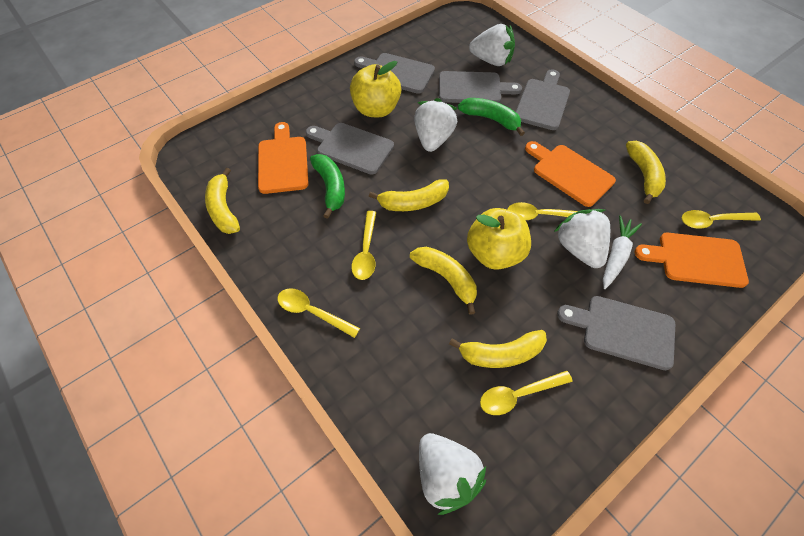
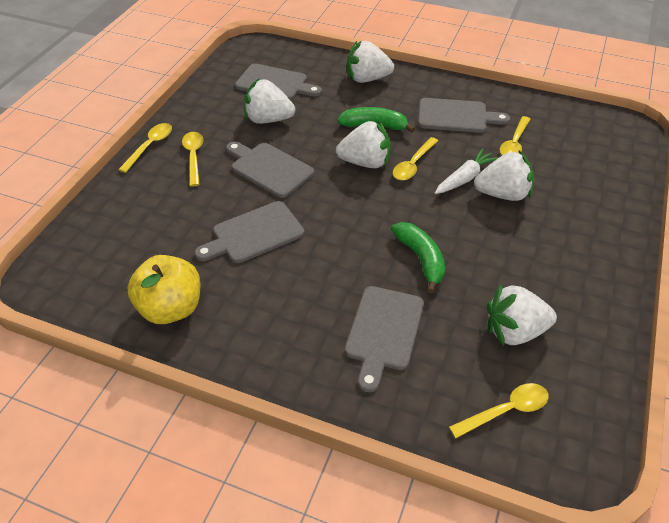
orange cutting board: 3 -> 0
white strawberry: 4 -> 5
yellow apple: 2 -> 1
yellow banana: 5 -> 0

